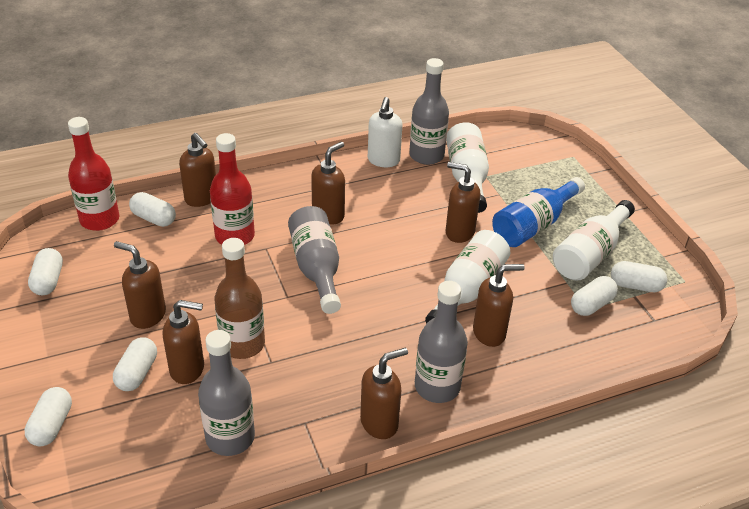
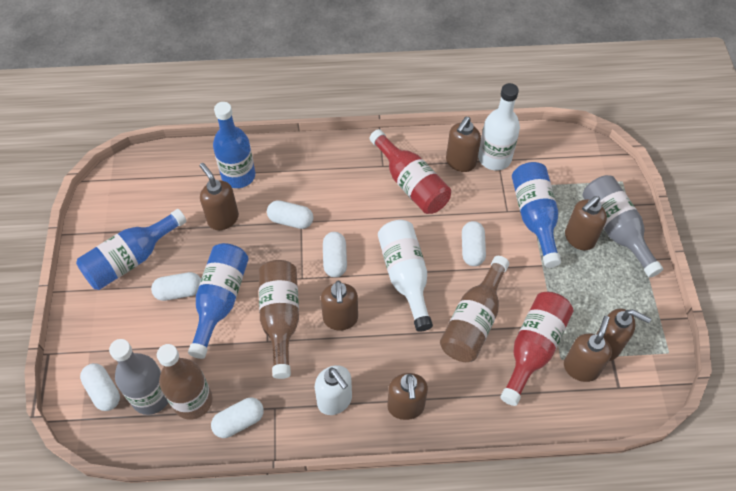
blue bottle: 1 -> 4
brown bottle: 1 -> 3
grey bottle: 4 -> 2
white bottle: 3 -> 2

